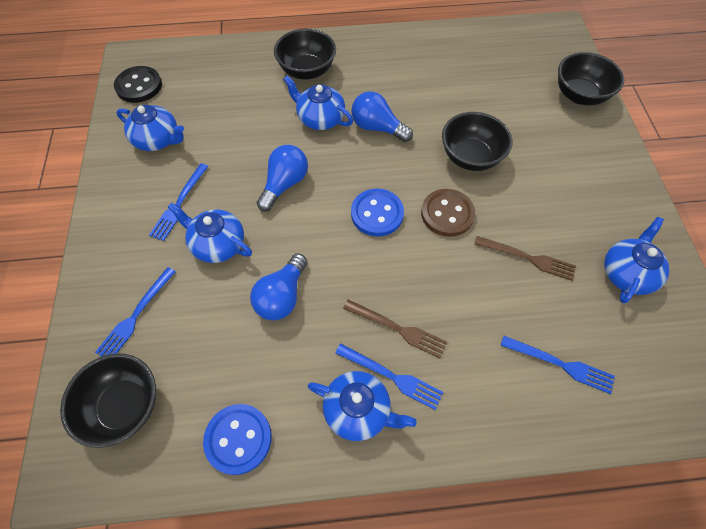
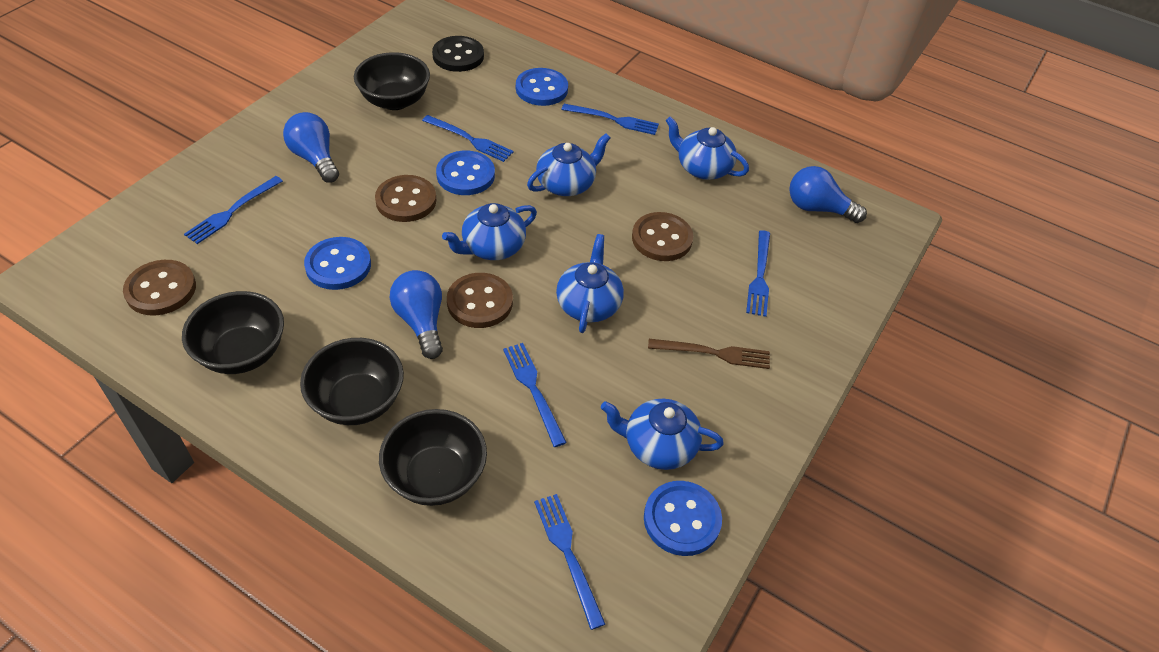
blue button: 2 -> 4
blue fork: 4 -> 6
brown button: 1 -> 4
brown fork: 2 -> 1

